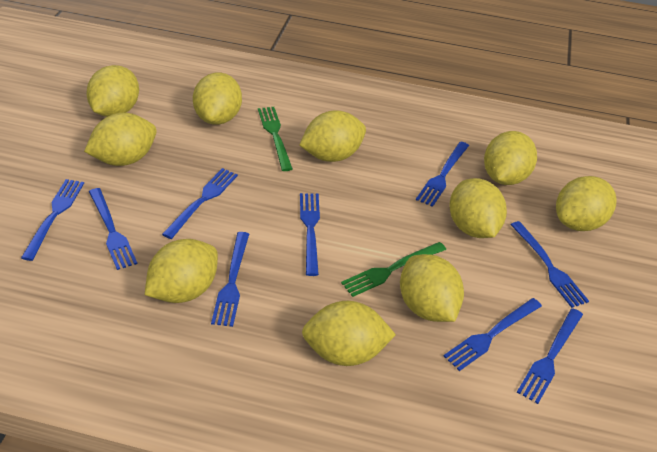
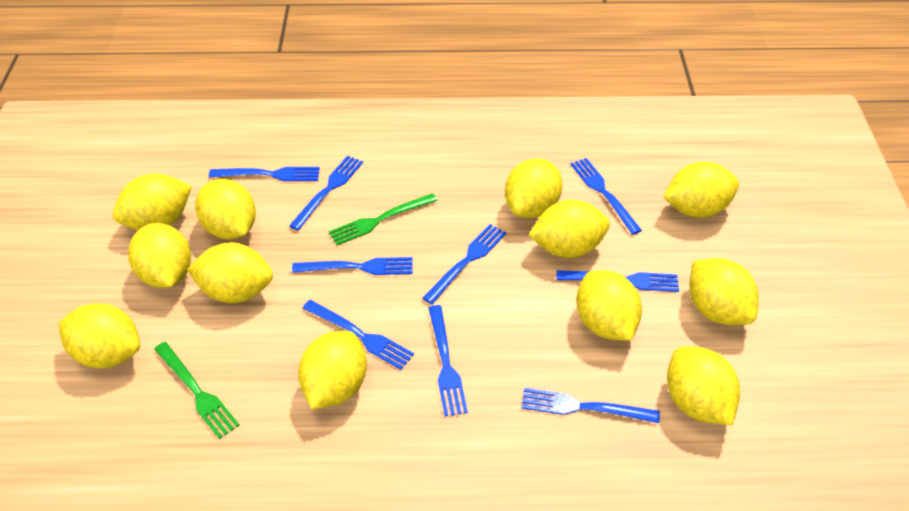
yellow lemon: 10 -> 12

